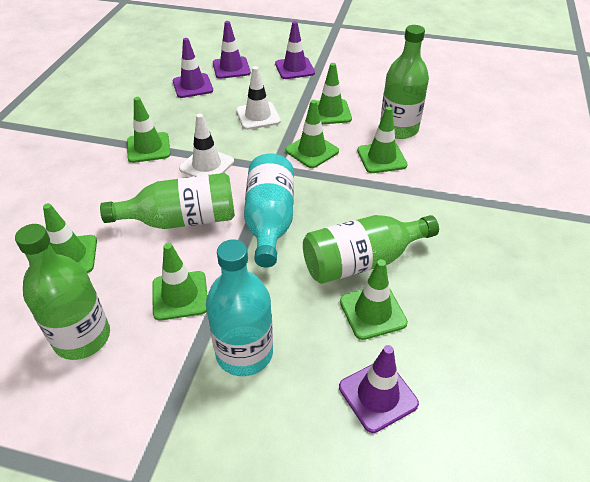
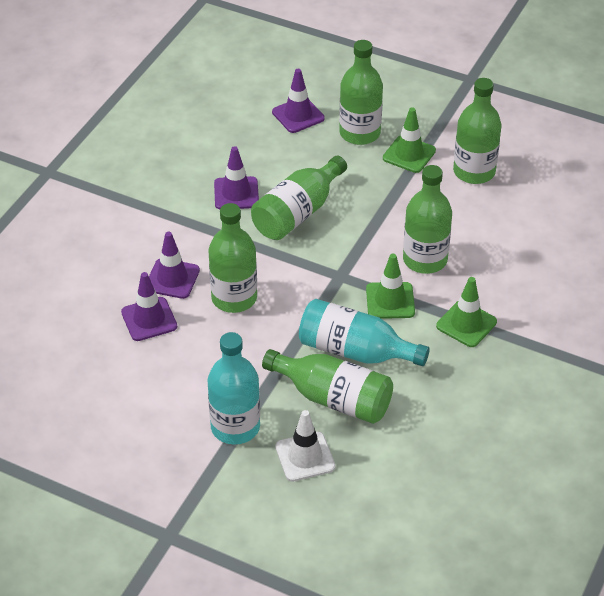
green bottle: 4 -> 6
green traffic cone: 7 -> 3
white traffic cone: 2 -> 1

